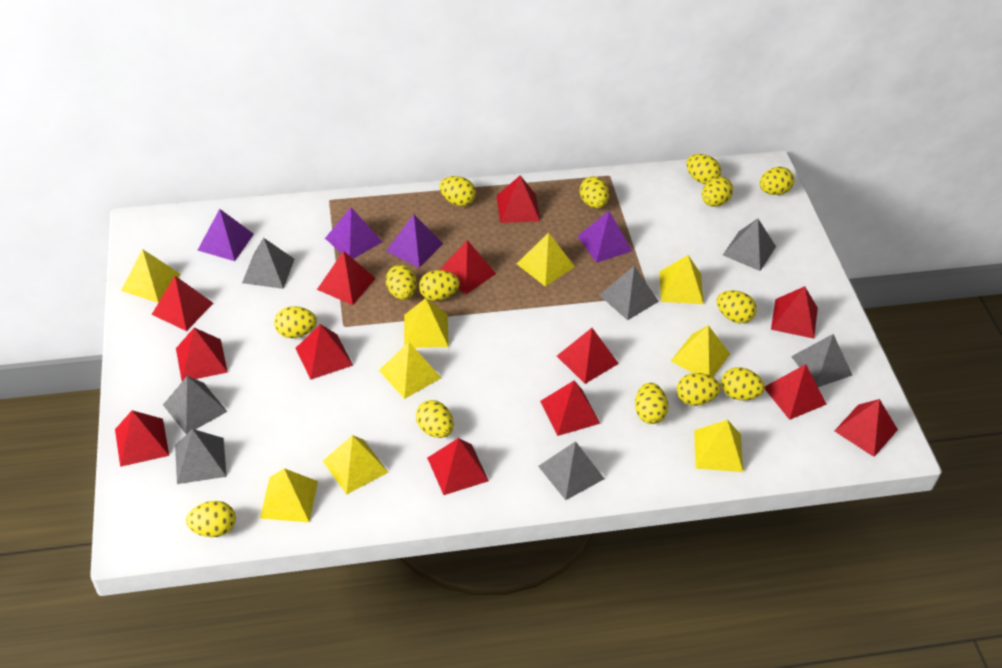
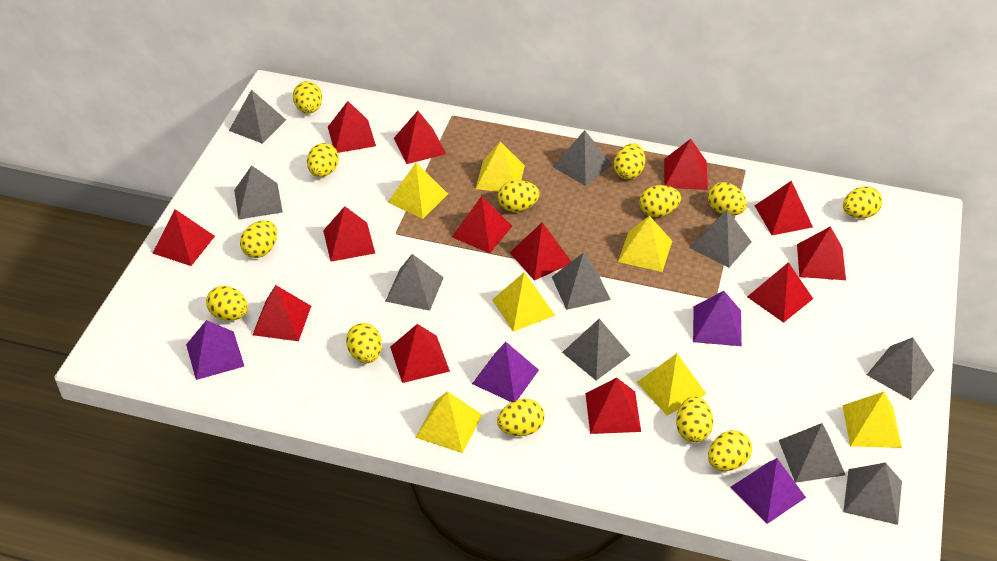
grey pyramid: 7 -> 10
yellow egg: 14 -> 13
yellow pyramid: 9 -> 7

